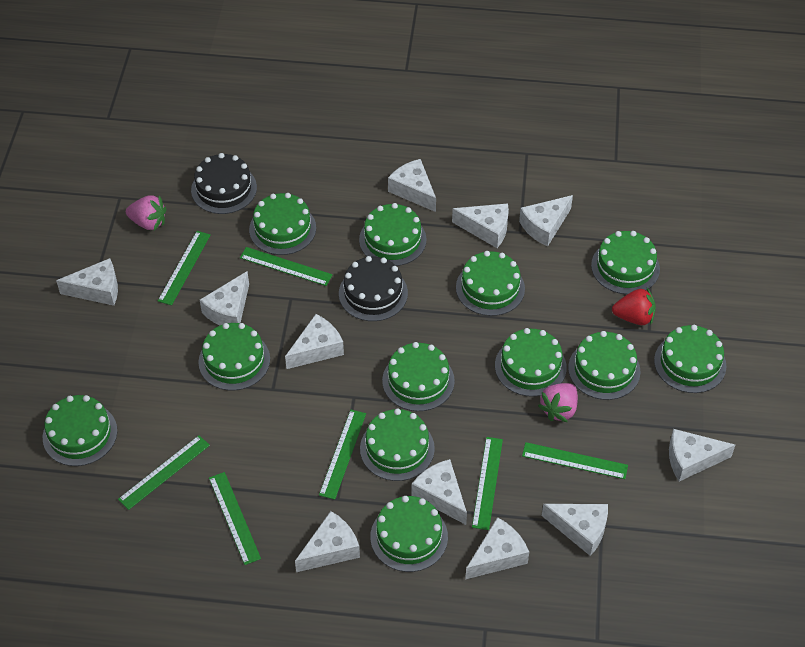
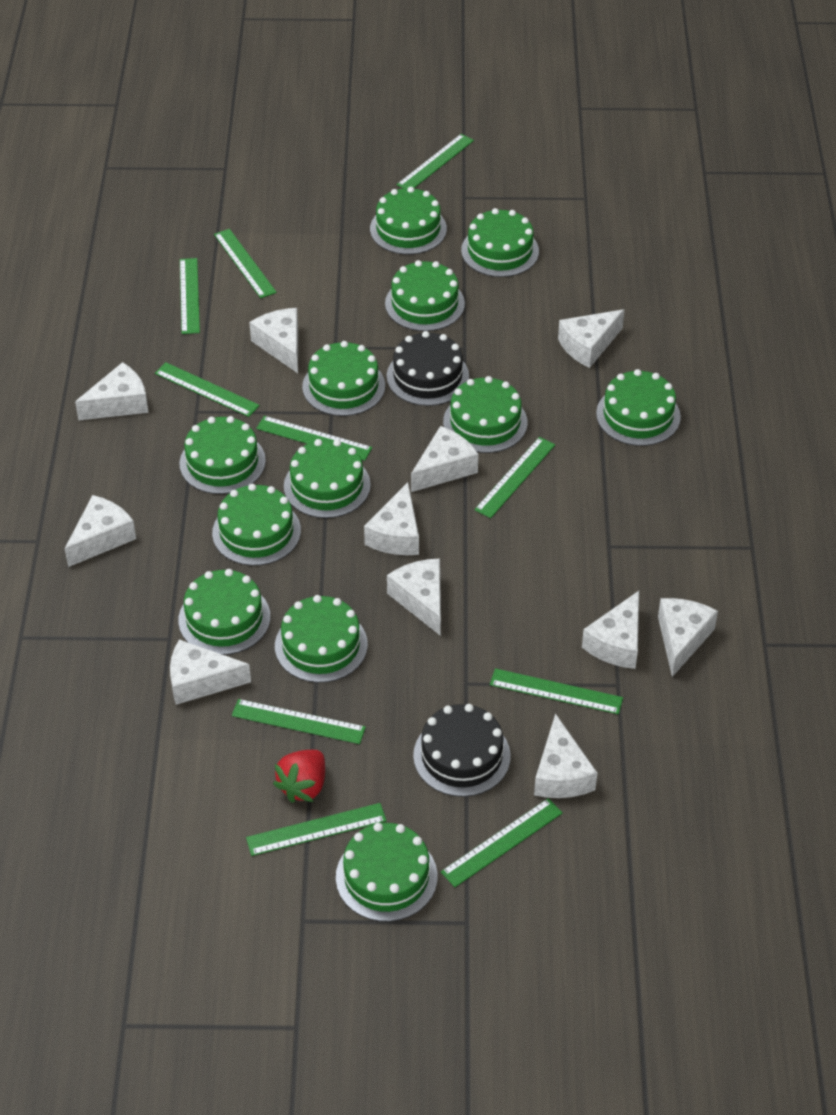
green ruler: 7 -> 10
pink strawberry: 2 -> 0

